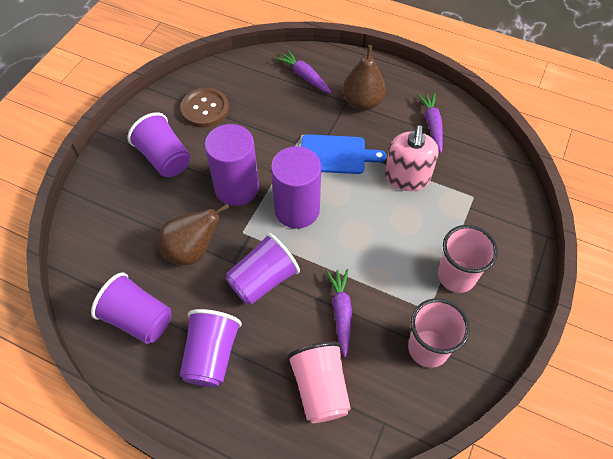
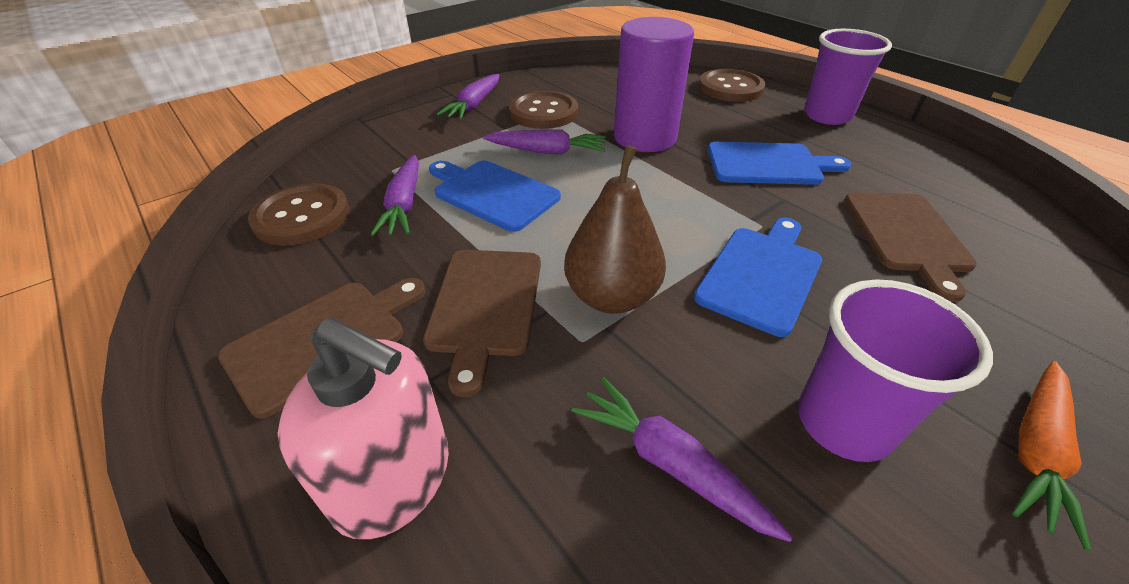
blue cutting board: 1 -> 3
brown button: 1 -> 3
brown cutting board: 0 -> 3
brown pear: 2 -> 1
orange carrot: 0 -> 1
pink cup: 3 -> 0
purple carrot: 3 -> 4
purple cup: 4 -> 2
purple cylinder: 2 -> 1

